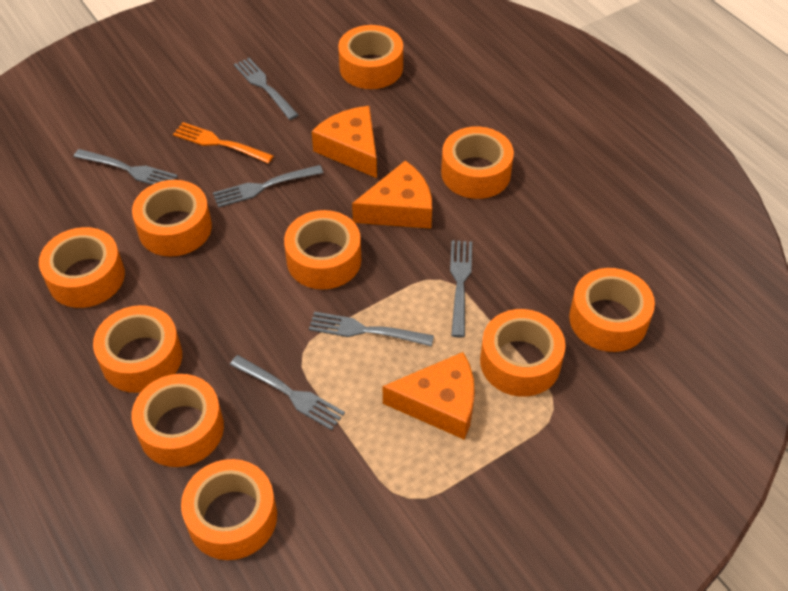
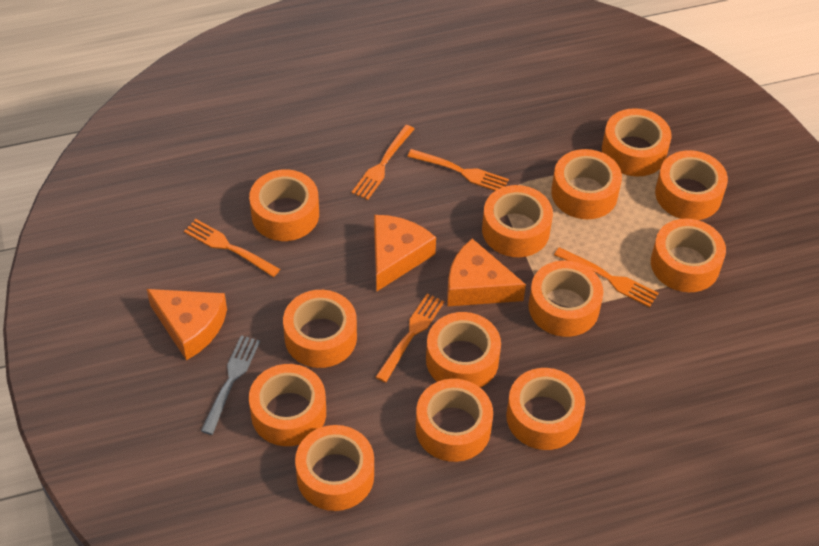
grey fork: 6 -> 1
orange fork: 1 -> 5
orange tape: 10 -> 13

